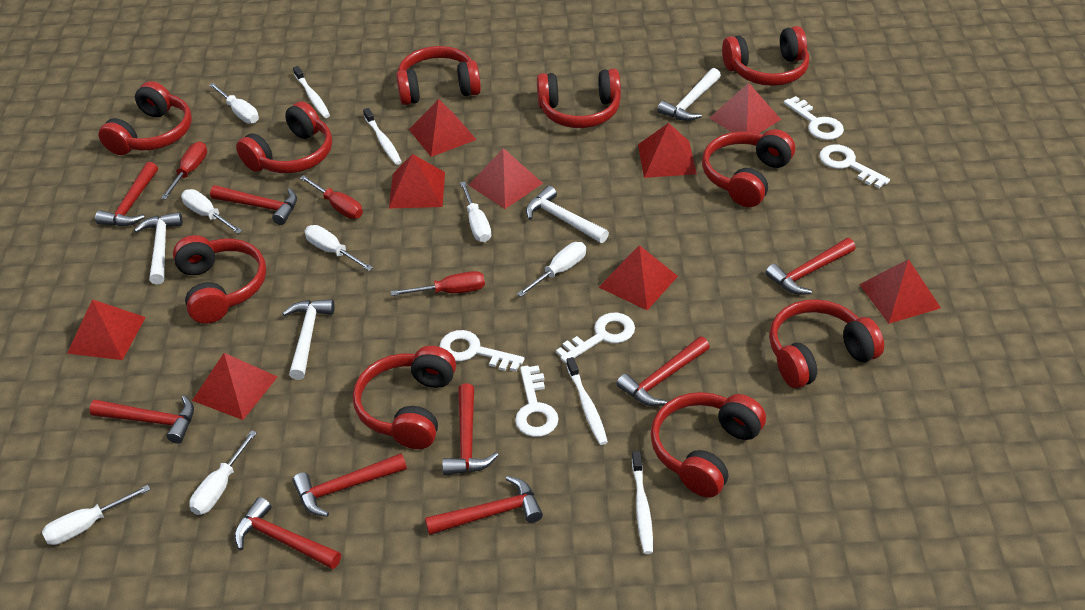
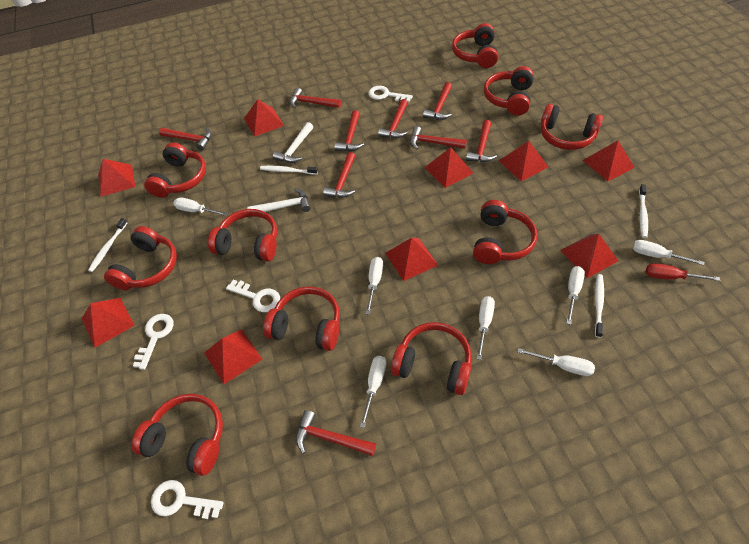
red screwdriver: 3 -> 1
white hammer: 4 -> 2
white key: 5 -> 4

